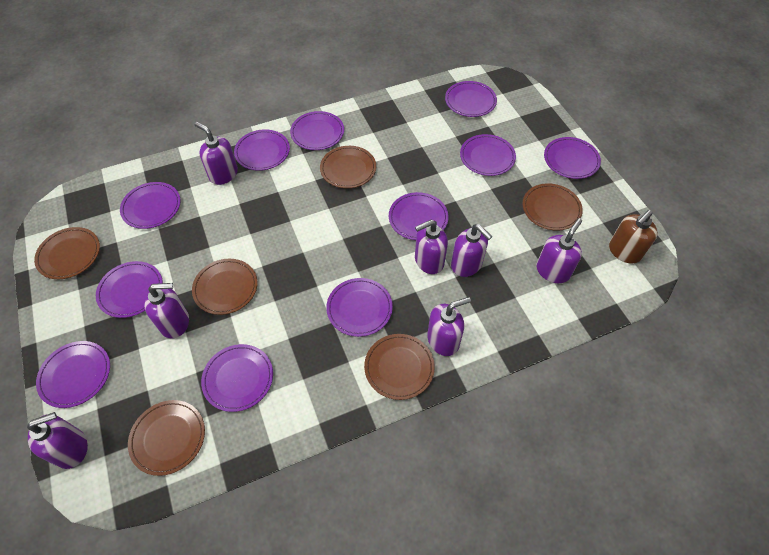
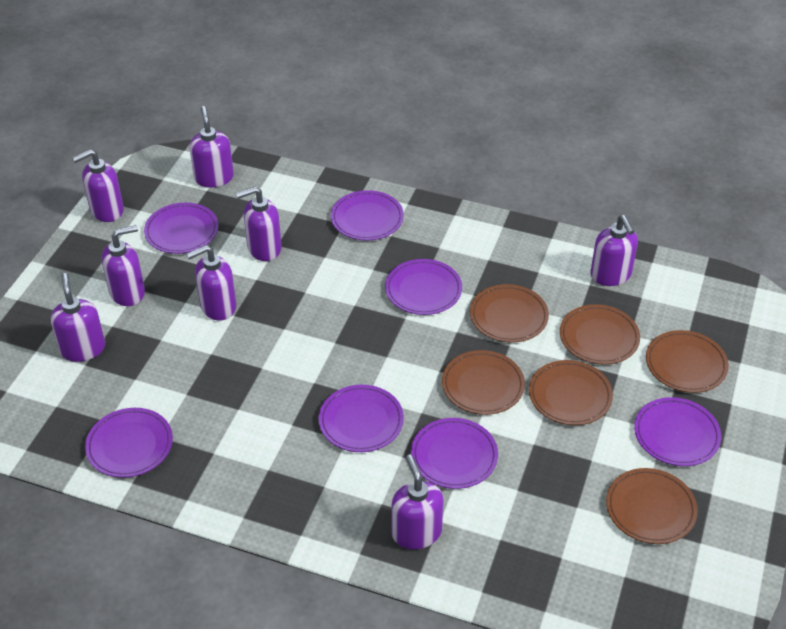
brown soap dispenser: 1 -> 0
purple plate: 11 -> 7
purple soap dispenser: 7 -> 8

